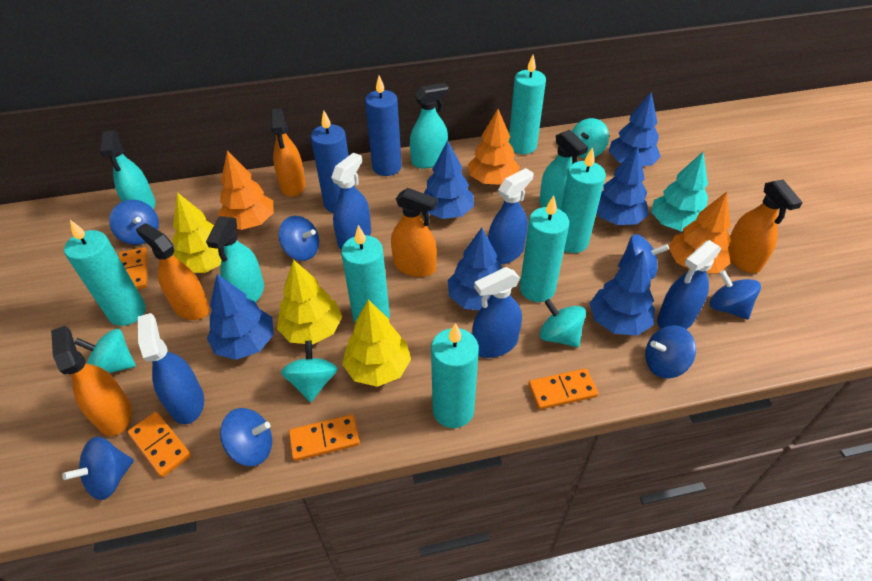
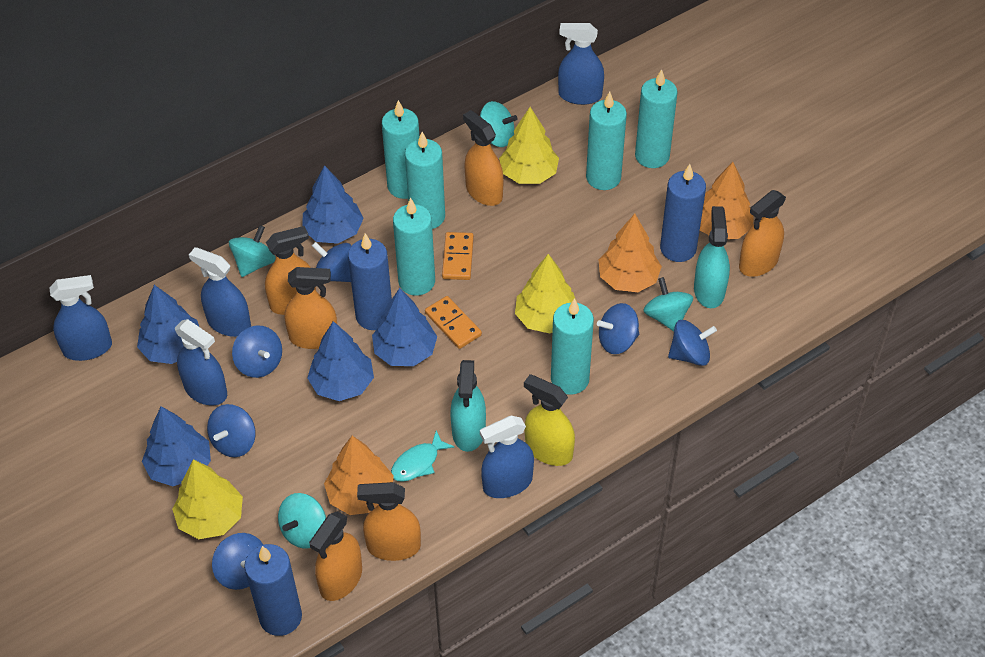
blue candle: 2 -> 3
blue spinning top: 7 -> 6
blue tree: 6 -> 5
orange domino: 4 -> 2
orange spray bottle: 5 -> 6
turquoise fish: 0 -> 1
turquoise spray bottle: 4 -> 2
turquoise tree: 1 -> 0
yellow spray bottle: 0 -> 1

